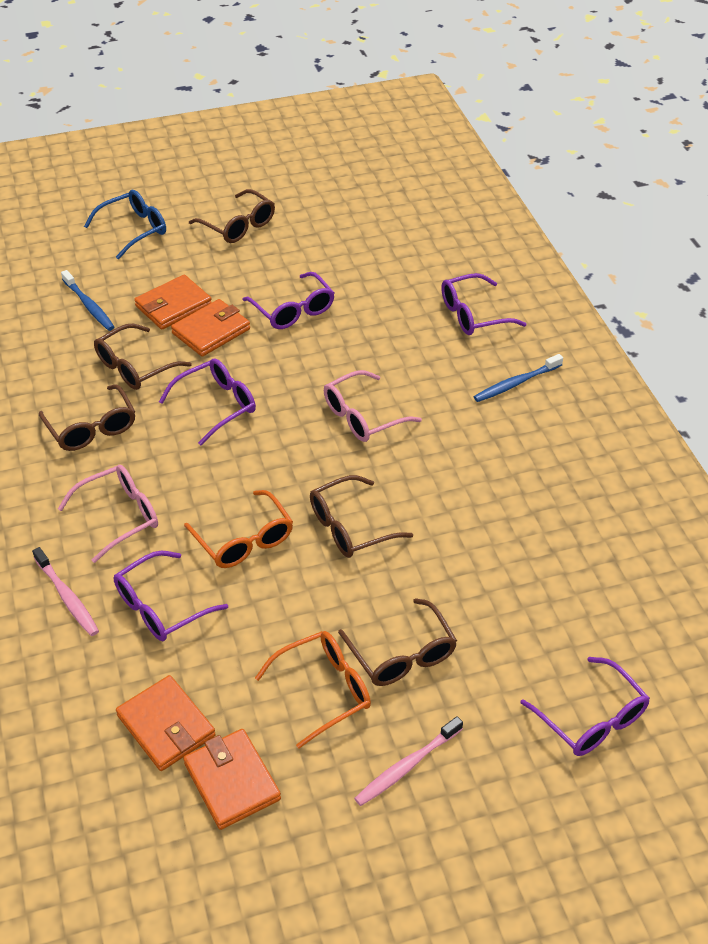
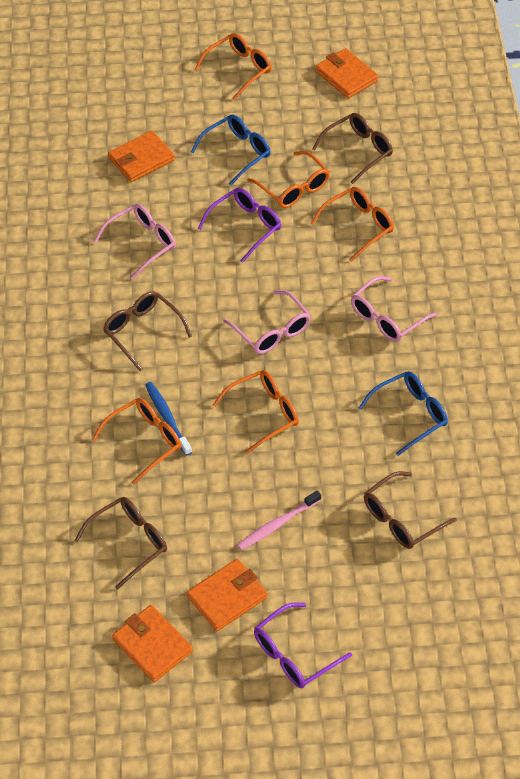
blue glasses: 1 -> 2
blue toothbrush: 2 -> 1
brown glasses: 5 -> 4
orange glasses: 2 -> 5
pink glasses: 2 -> 3
pink toothbrush: 2 -> 1
purple glasses: 5 -> 2

